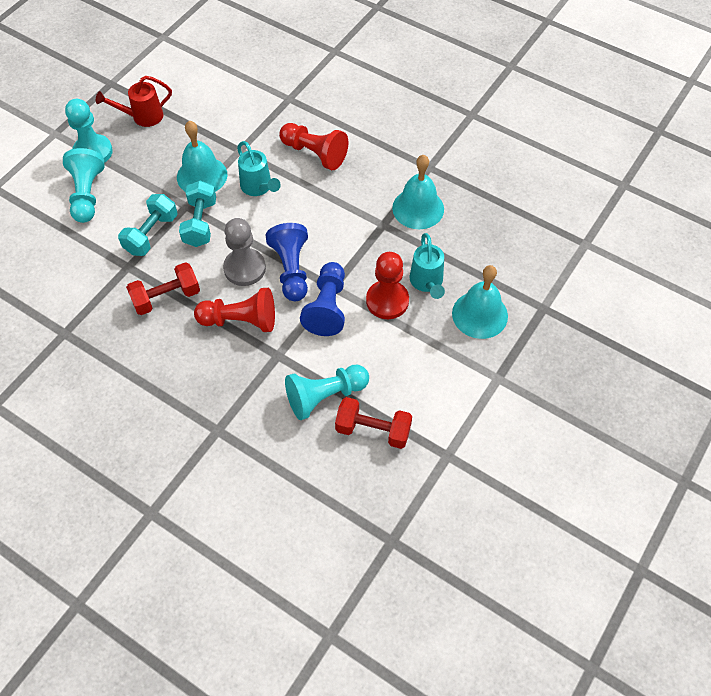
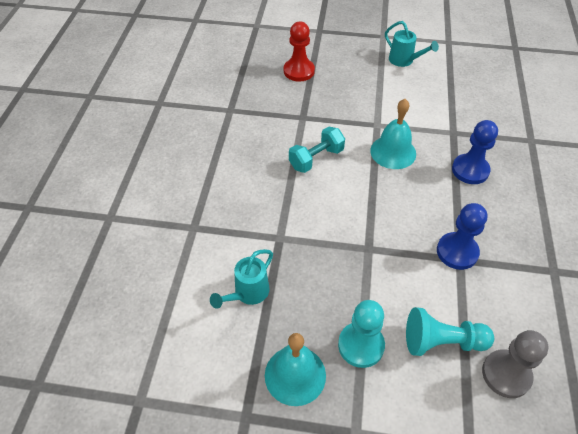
red dumbbell: 2 -> 0
red pawn: 3 -> 1
red watering can: 1 -> 0
turquoise bell: 3 -> 2
turquoise dumbbell: 2 -> 1
turquoise pawn: 3 -> 2

